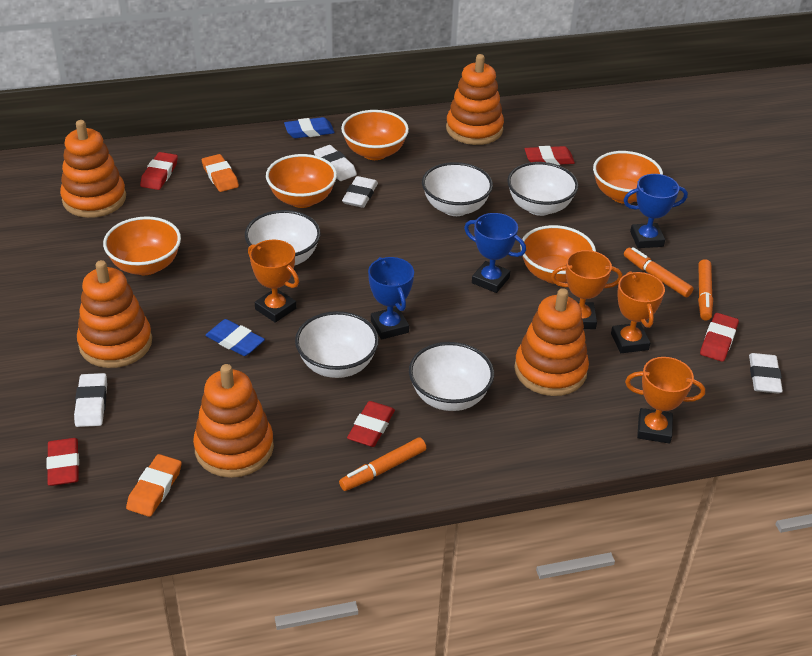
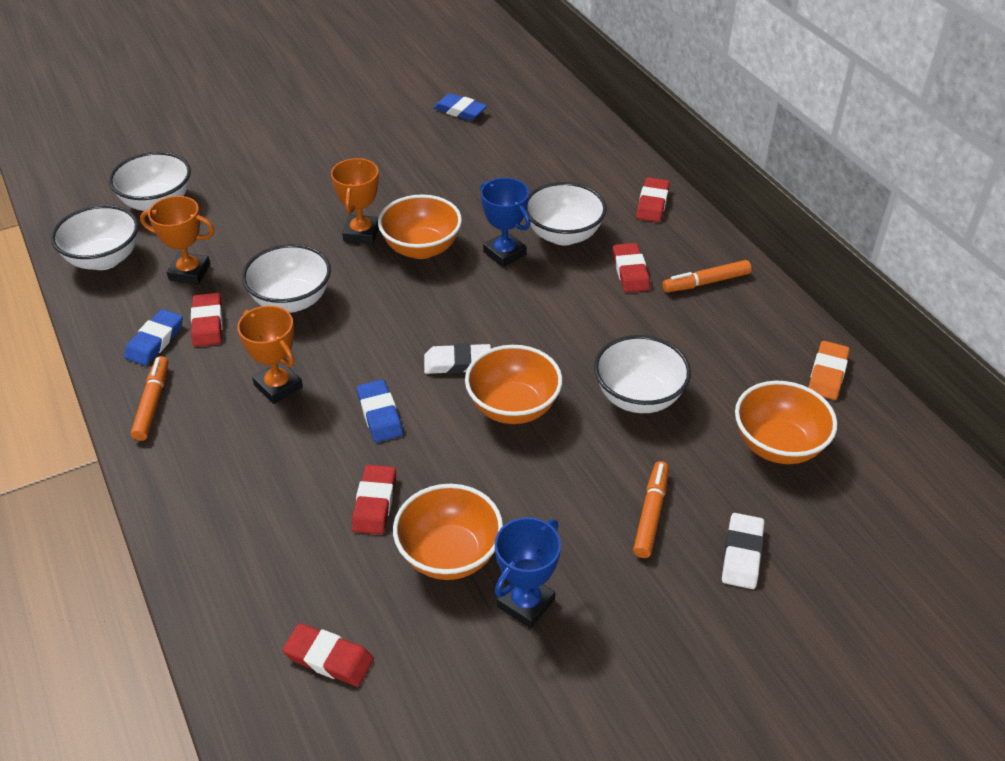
blue eraser: 2 -> 3
blue trophy: 3 -> 2
orange bowl: 5 -> 4
orange eraser: 2 -> 1
orange stacking toy: 5 -> 0
orange trophy: 4 -> 3
white eraser: 4 -> 2

